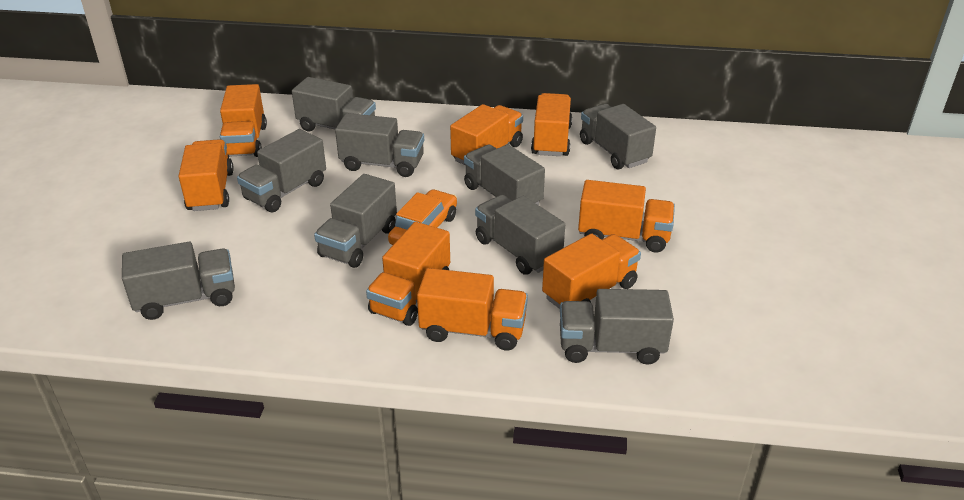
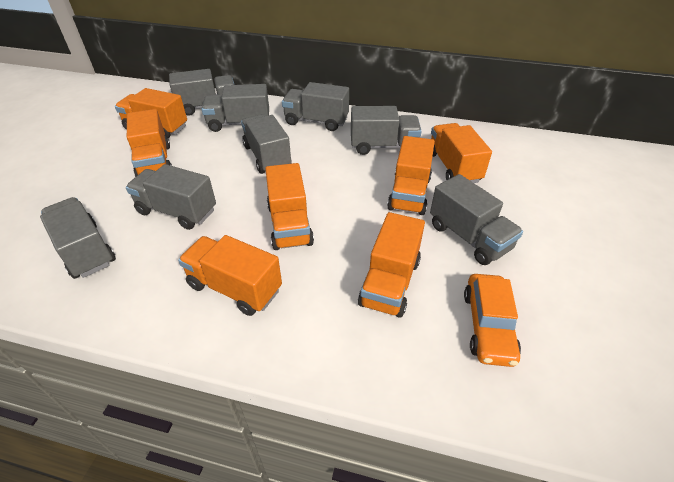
grey truck: 9 -> 8
orange truck: 8 -> 7

